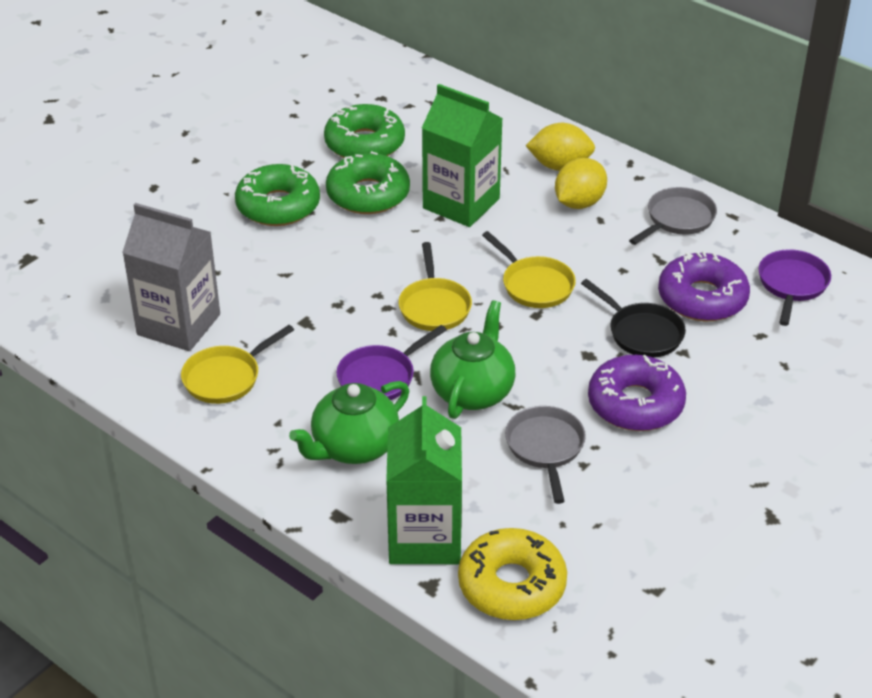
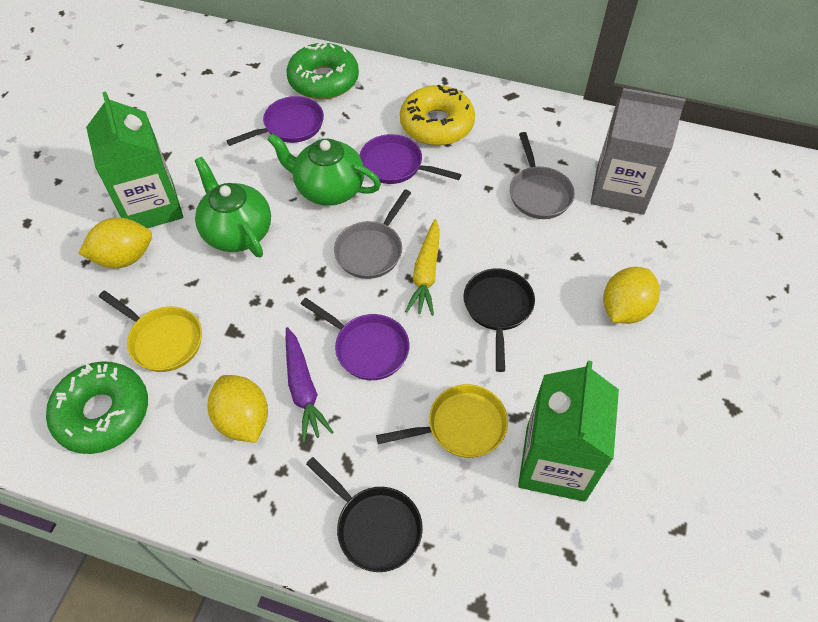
black pan: 1 -> 2
green donut: 3 -> 2
purple carrot: 0 -> 1
purple donut: 2 -> 0
purple pan: 2 -> 3
yellow carrot: 0 -> 1
yellow lemon: 2 -> 3
yellow pan: 3 -> 2

